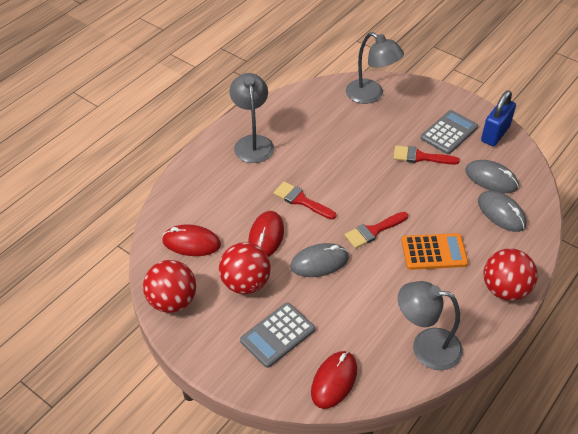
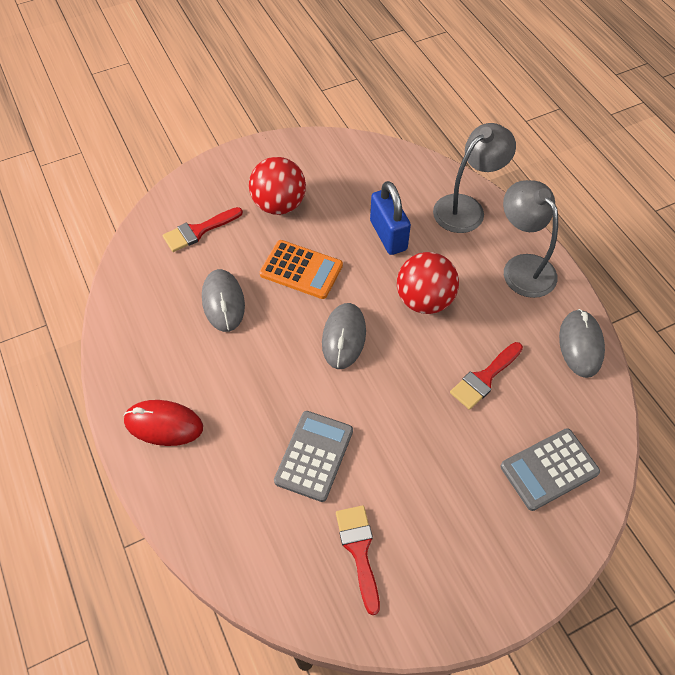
grey lamp: 3 -> 2
red ball: 3 -> 2
red mouse: 3 -> 1

